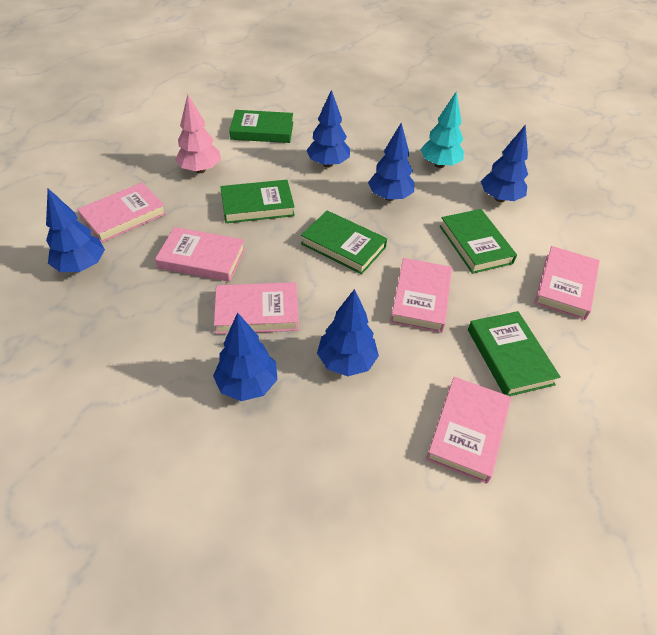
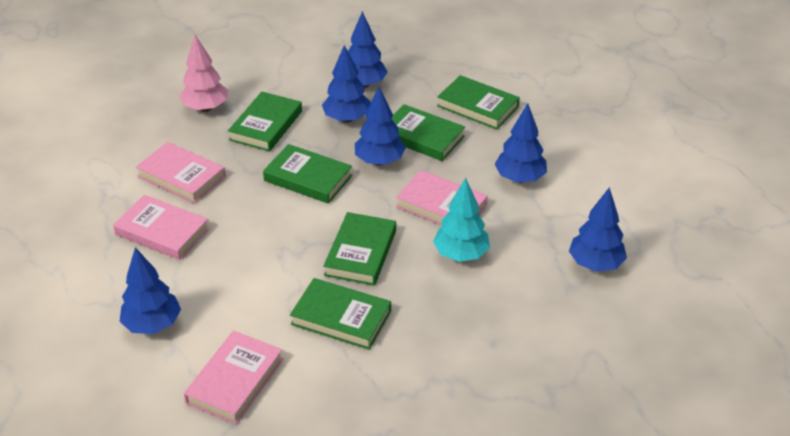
green book: 5 -> 6
pink book: 6 -> 4

